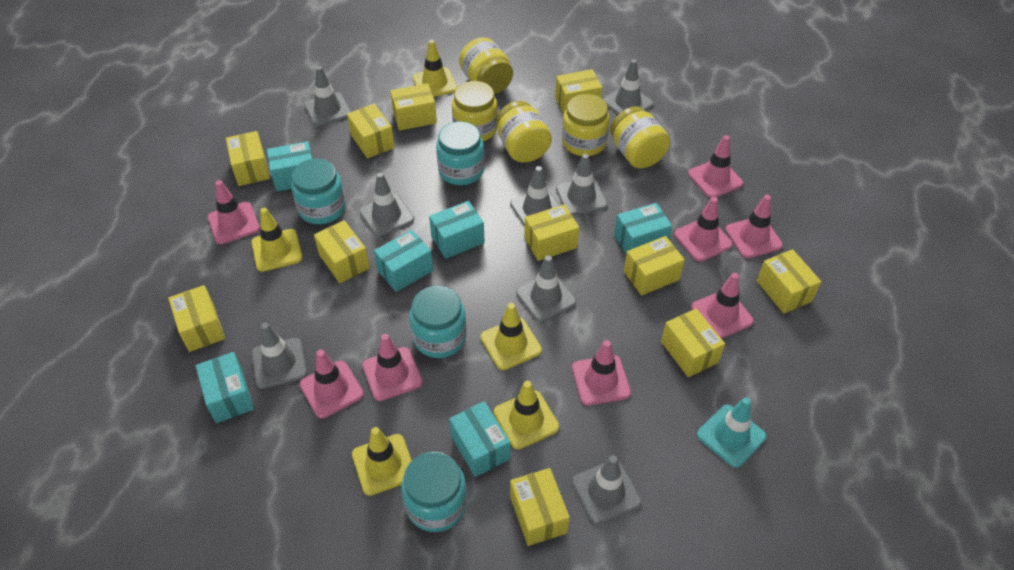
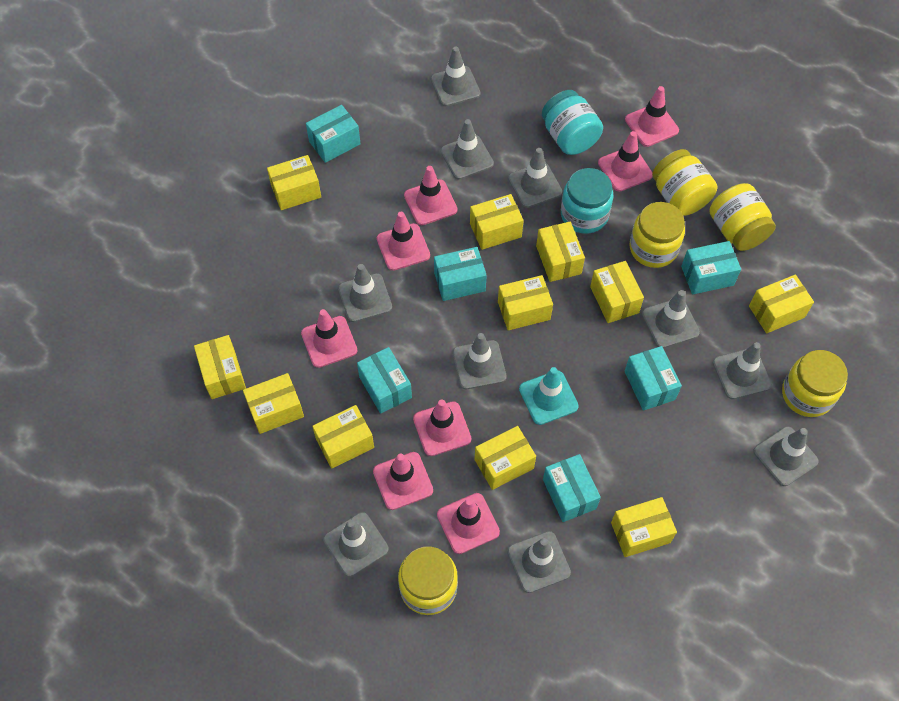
grey traffic cone: 8 -> 10
turquoise jar: 4 -> 2
yellow traffic cone: 5 -> 0

